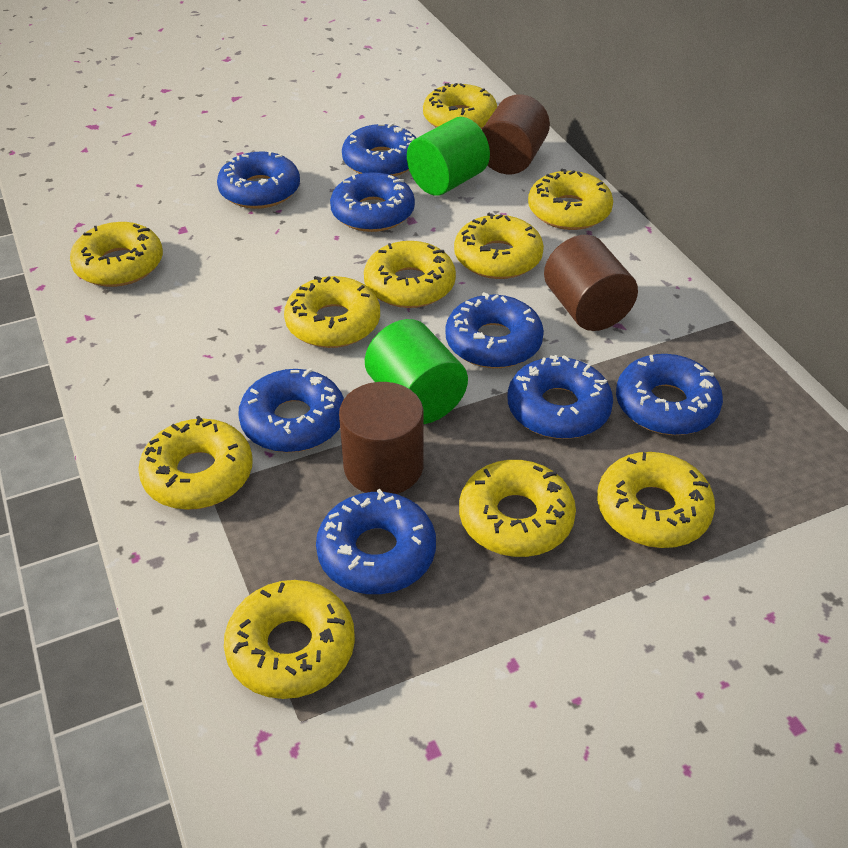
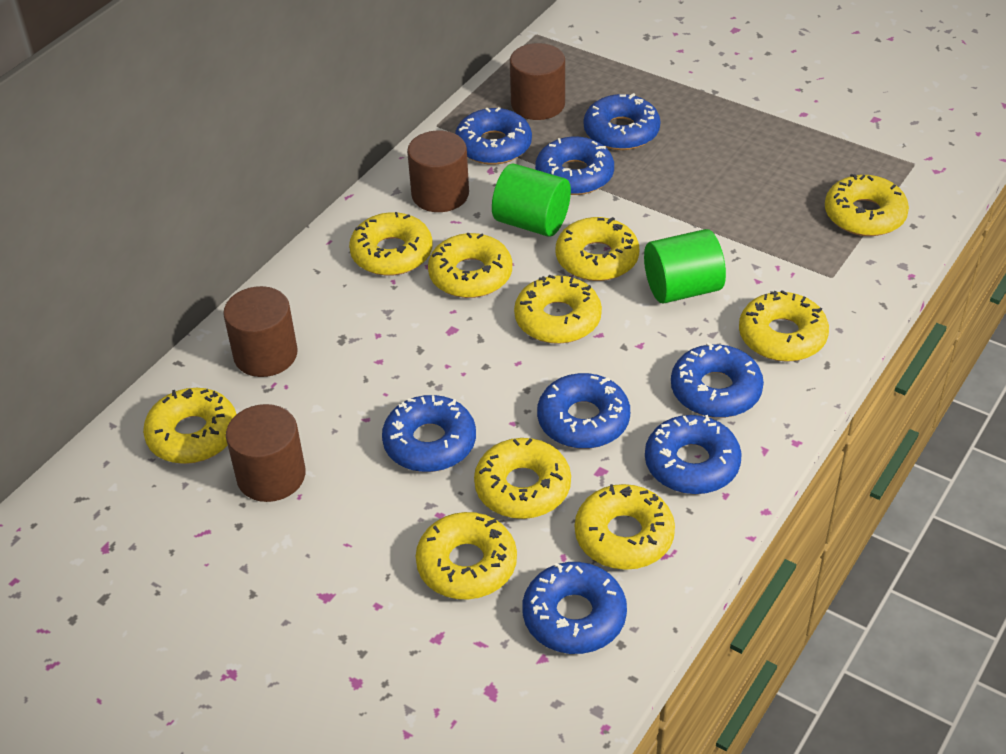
brown cylinder: 3 -> 4

